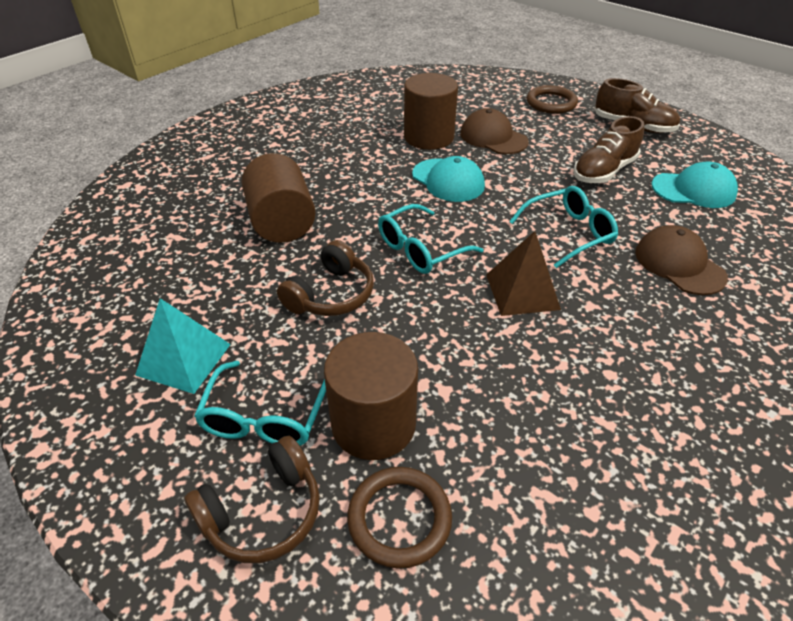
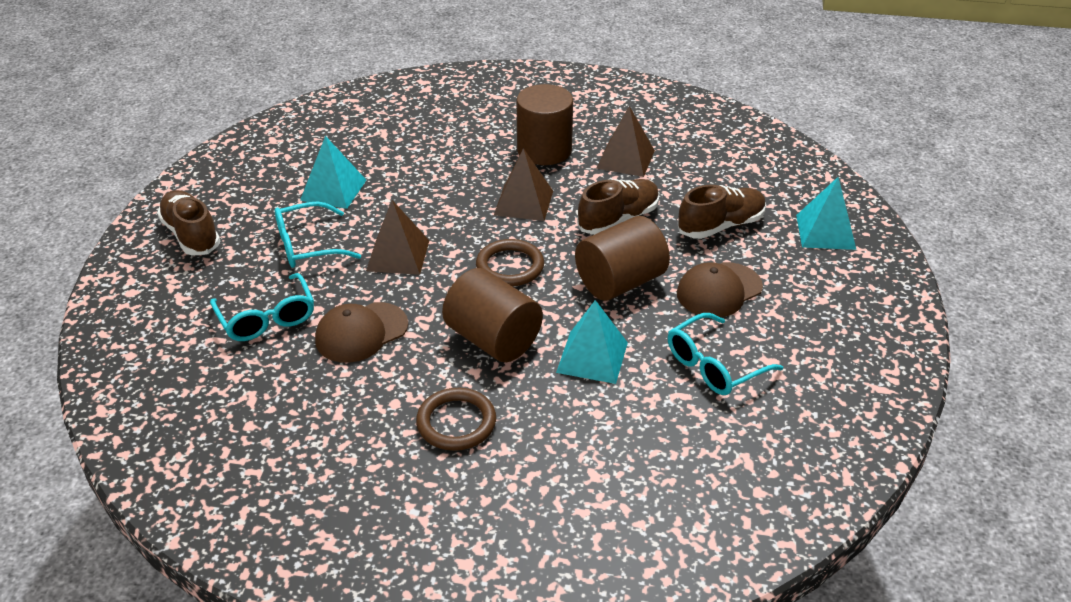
brown headphones: 2 -> 0
brown pyramid: 1 -> 3
brown shoe: 2 -> 3
turquoise cap: 2 -> 0
turquoise pyramid: 1 -> 3

